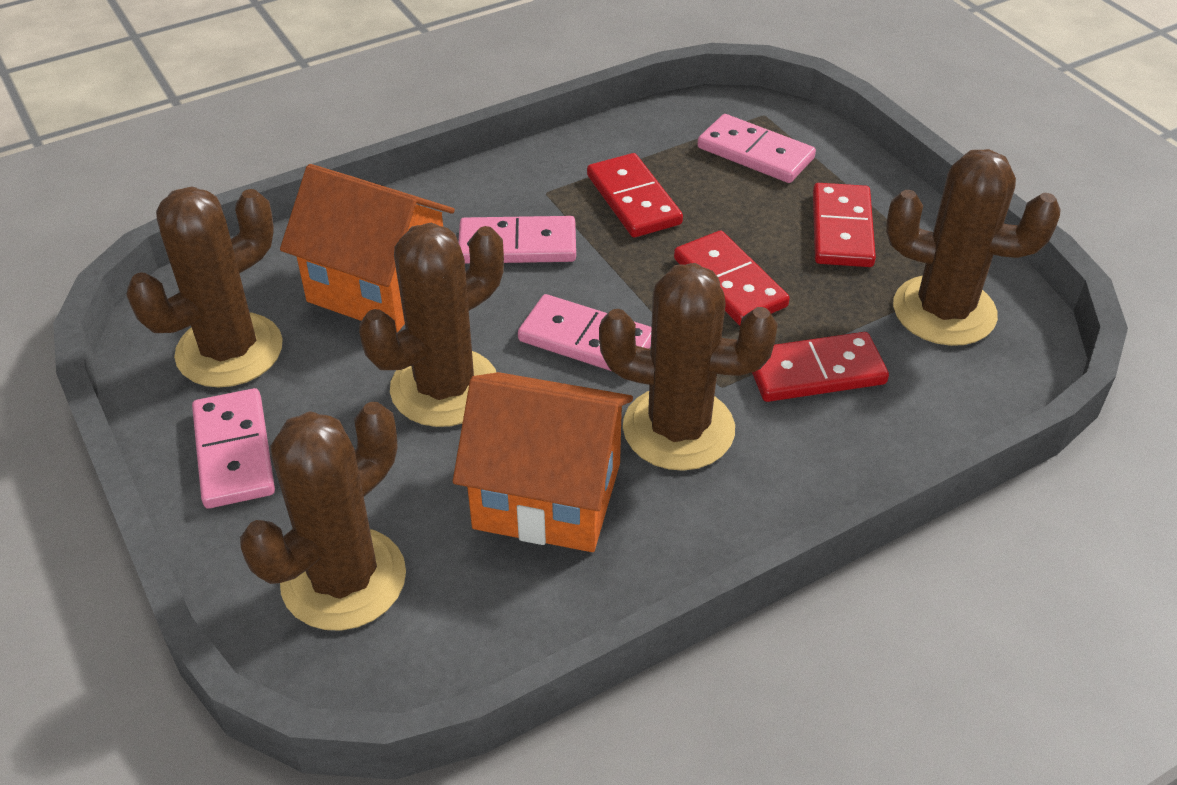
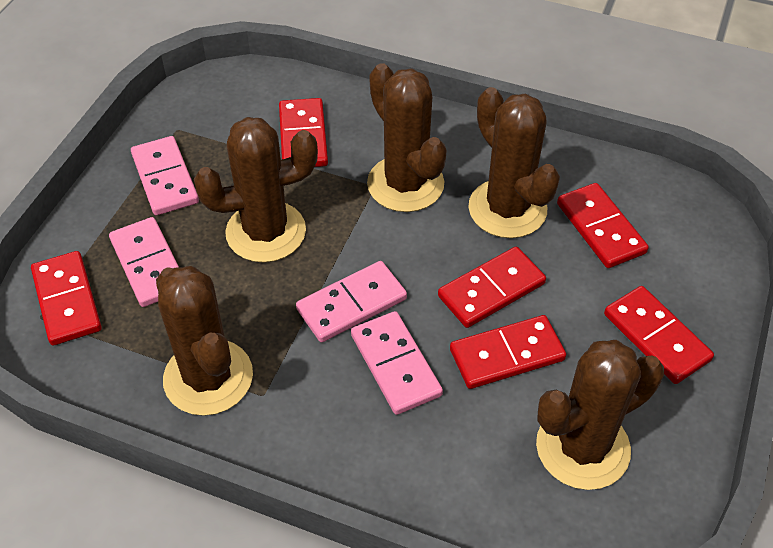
orange house: 2 -> 0
red domino: 4 -> 6

